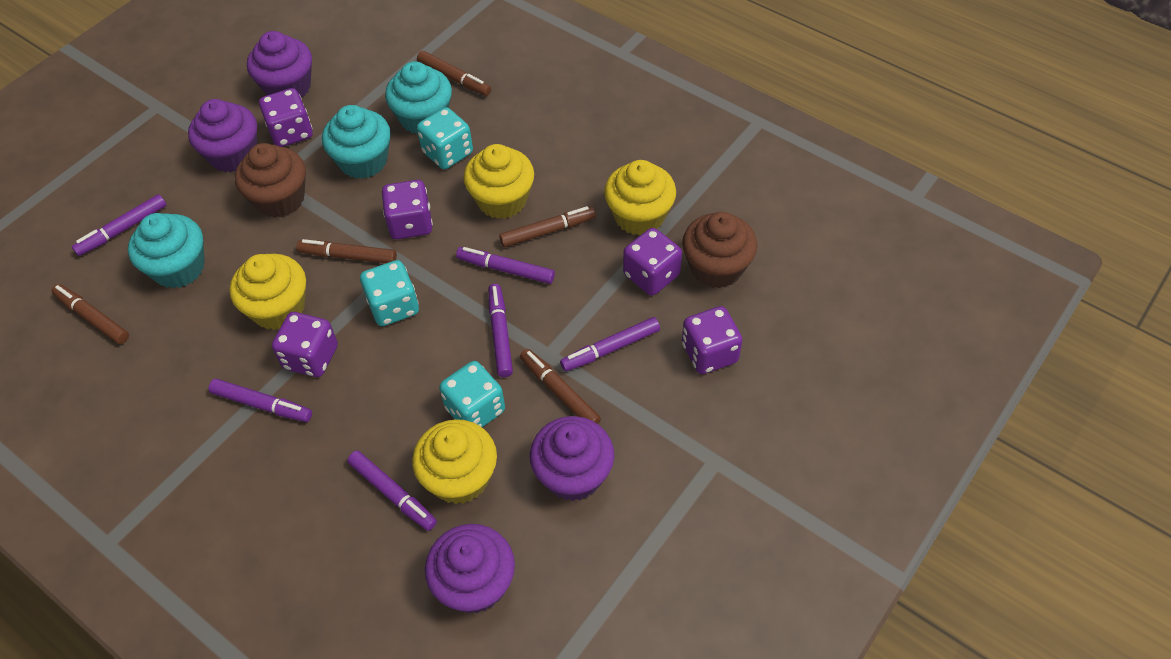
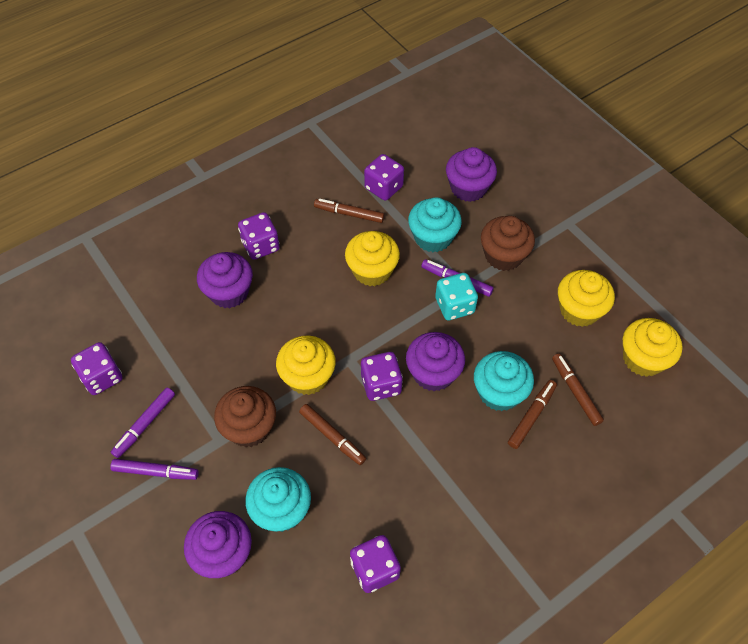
brown marker: 5 -> 4
purple marker: 6 -> 3
turquoise dice: 3 -> 1

